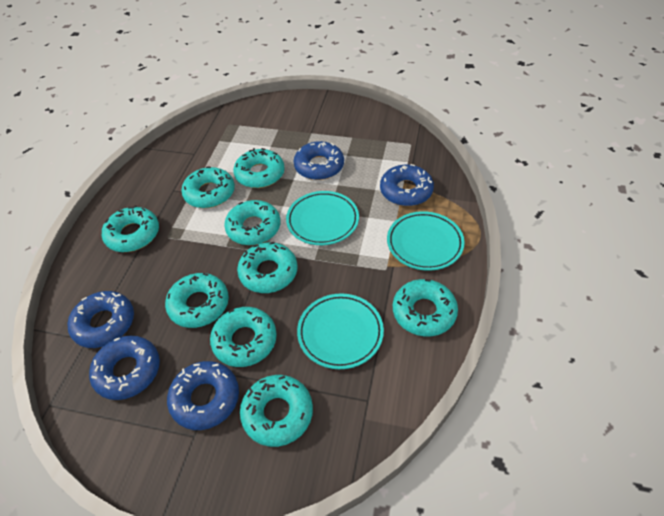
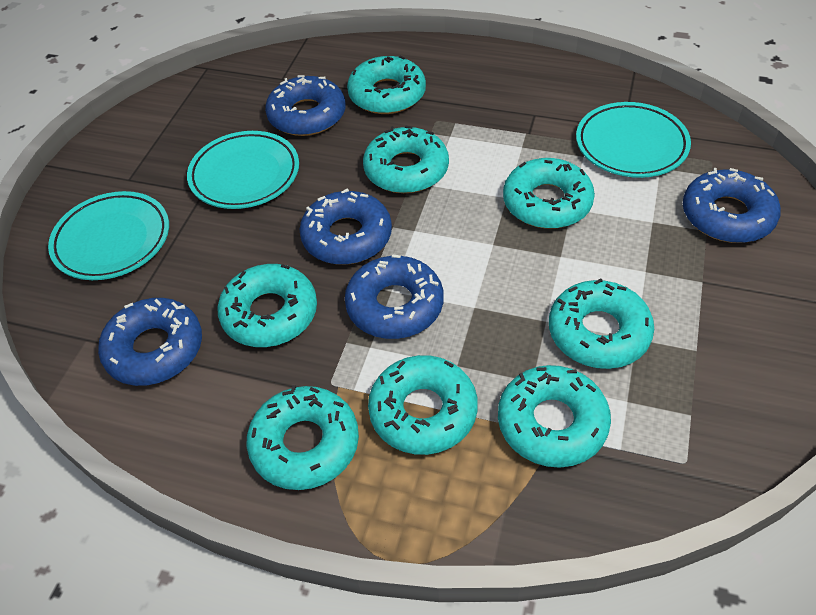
turquoise donut: 9 -> 8

